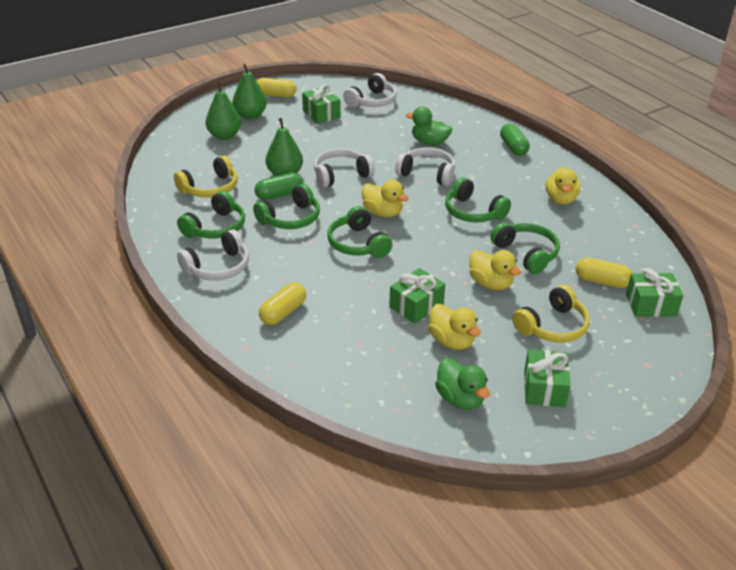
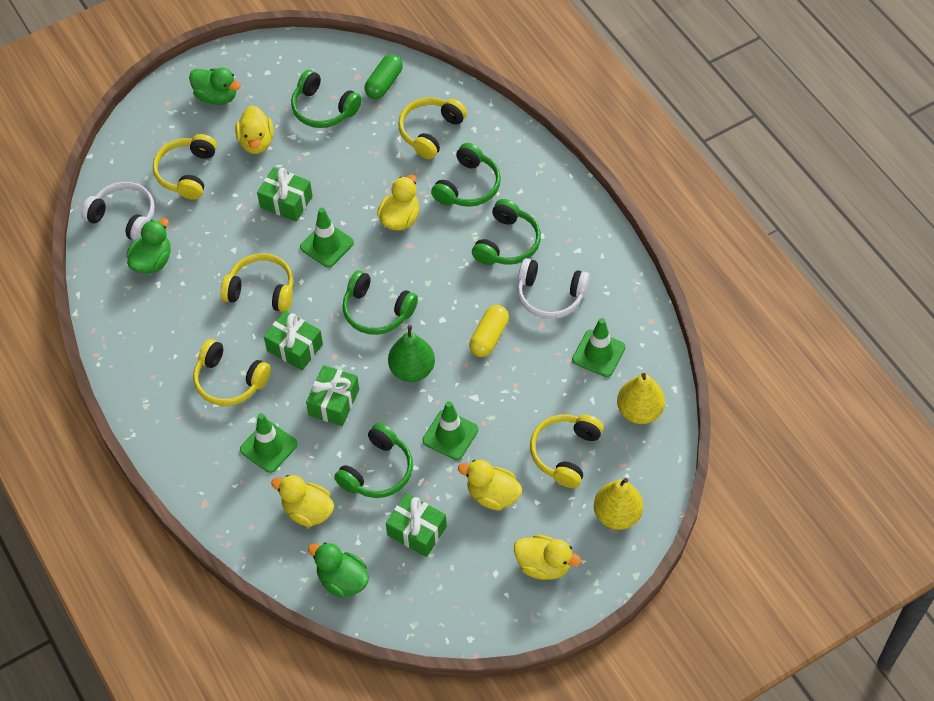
green capsule: 2 -> 1
green duck: 2 -> 3
green pear: 3 -> 1
green traffic cone: 0 -> 4
white headphones: 4 -> 2
yellow capsule: 3 -> 1
yellow duck: 4 -> 5
yellow headphones: 2 -> 5
yellow pear: 0 -> 2

